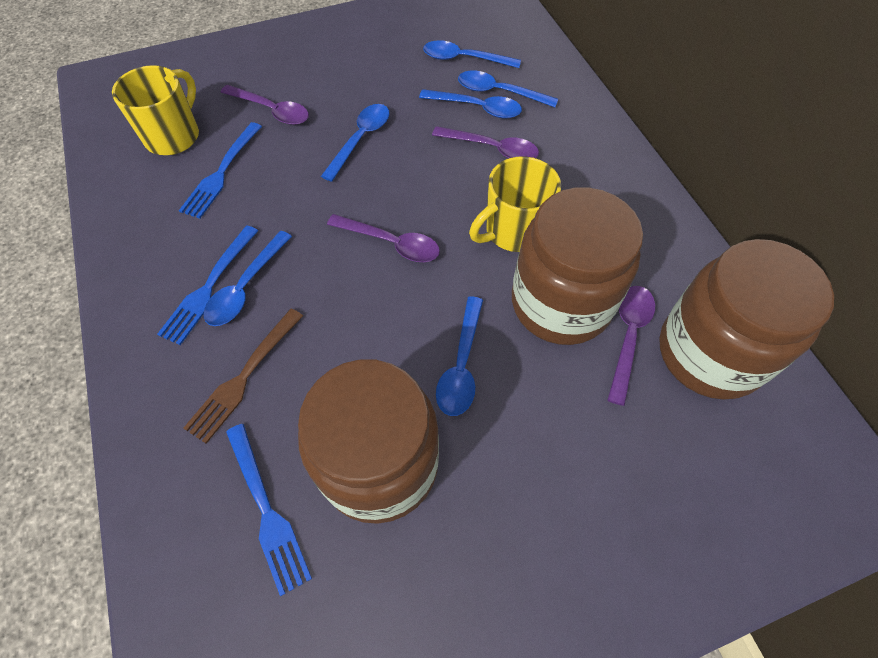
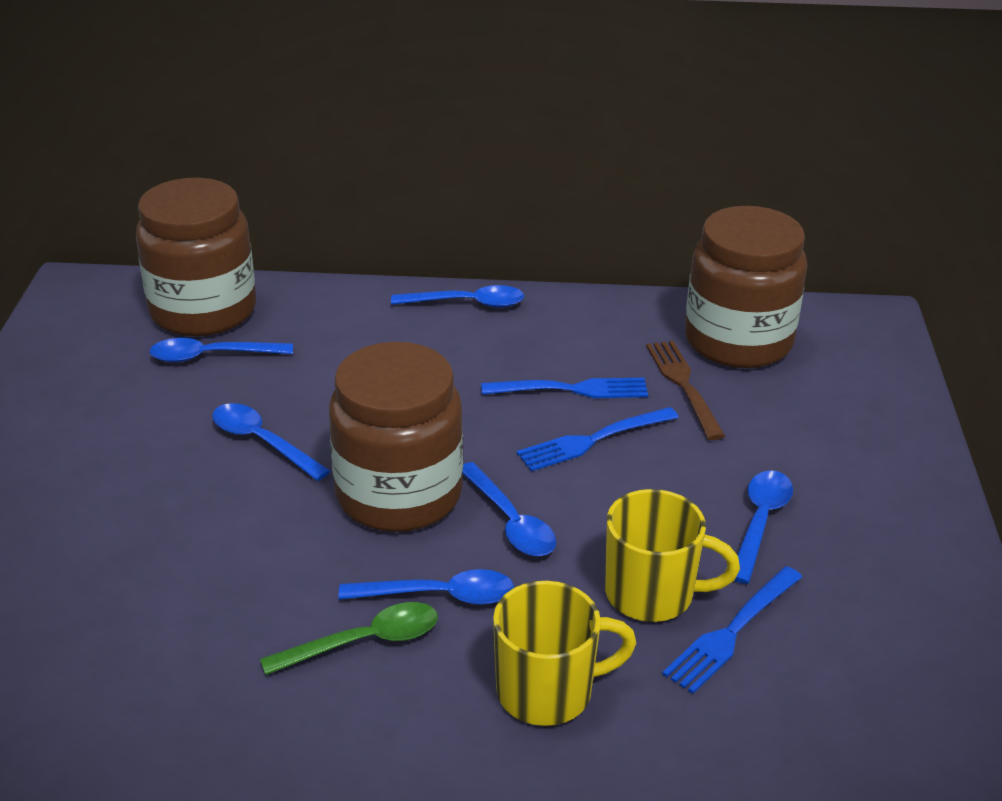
green spoon: 0 -> 1
purple spoon: 4 -> 0

